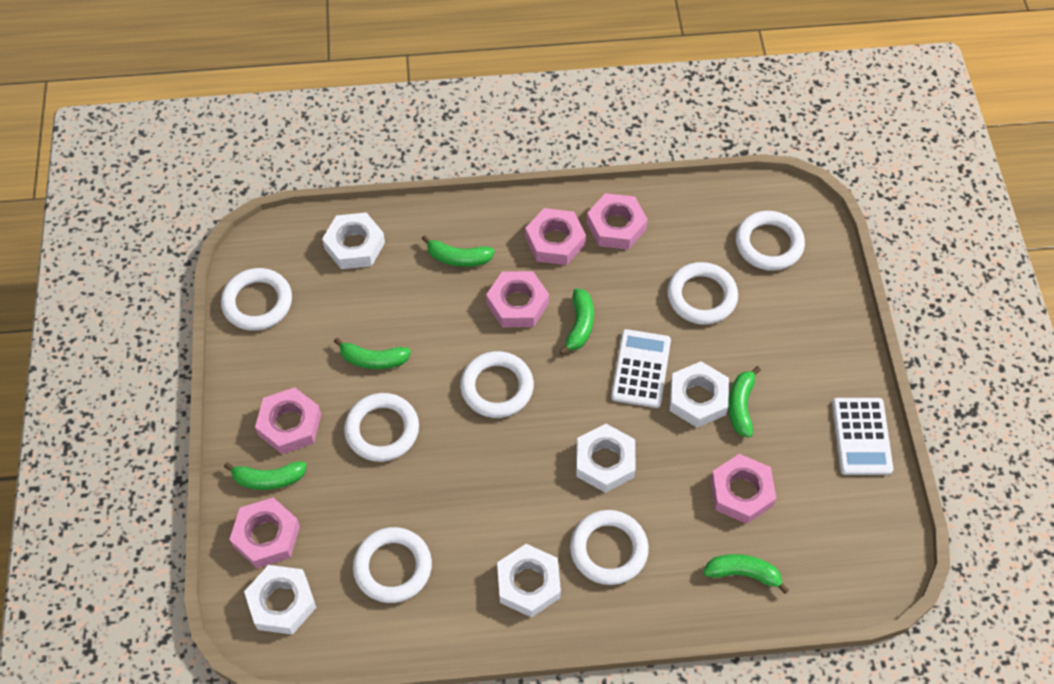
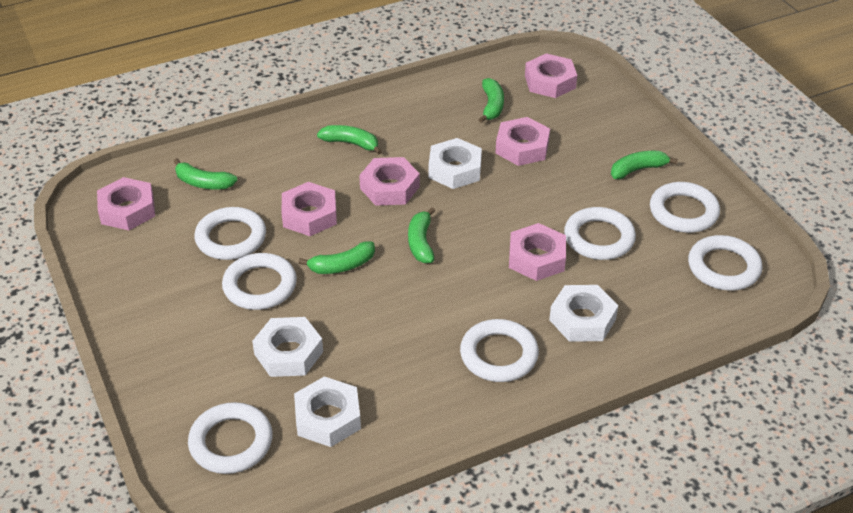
white calculator: 2 -> 0
white nut: 5 -> 4

